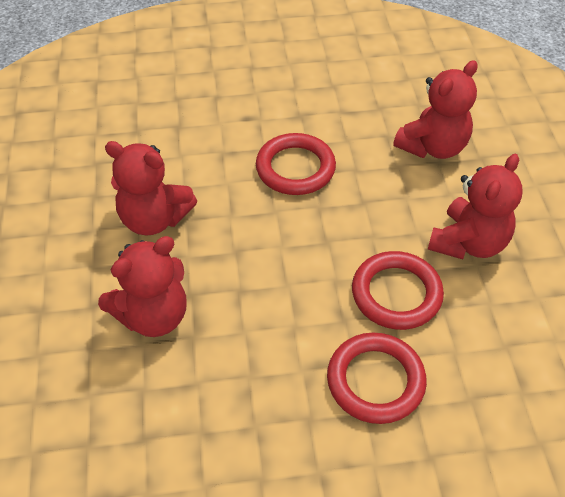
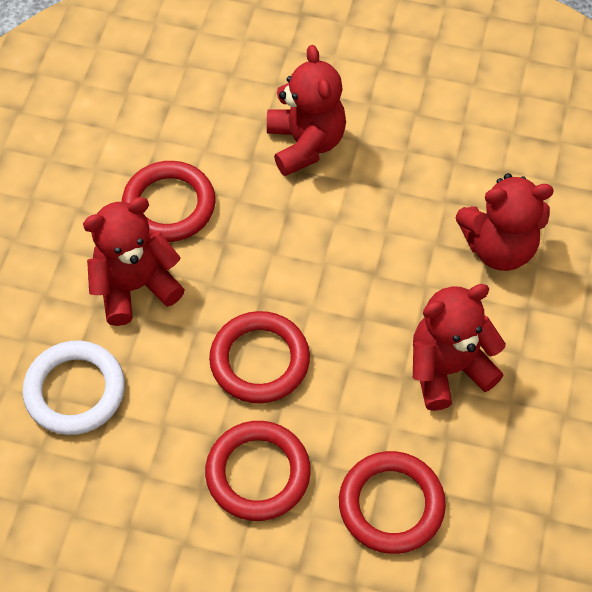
red ring: 3 -> 4
white ring: 0 -> 1

